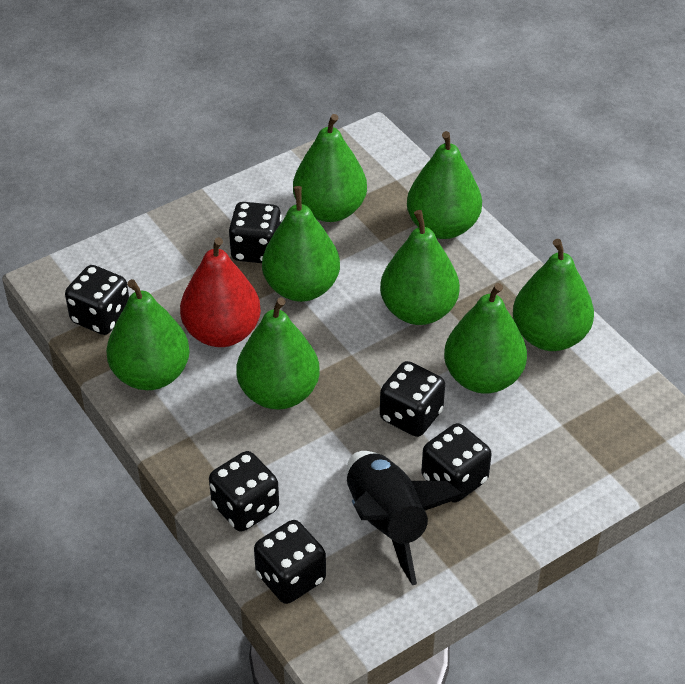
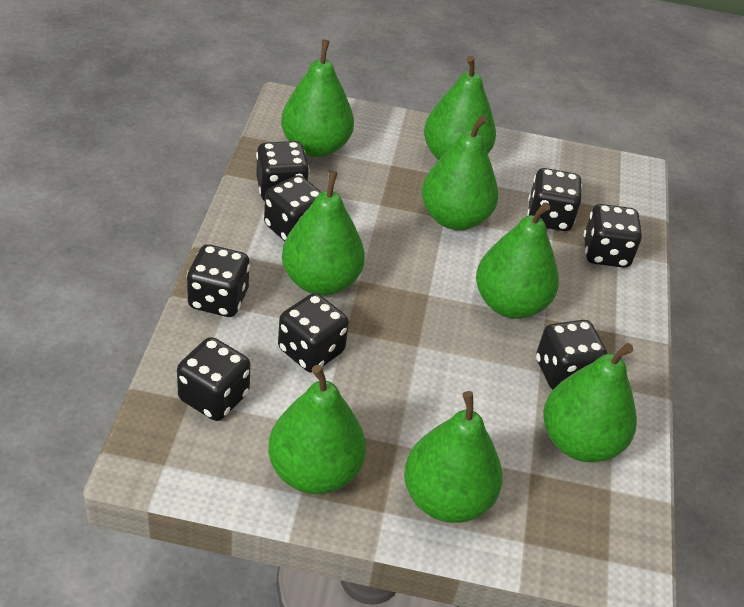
black dice: 6 -> 8
black rocket: 1 -> 0
red pear: 1 -> 0

